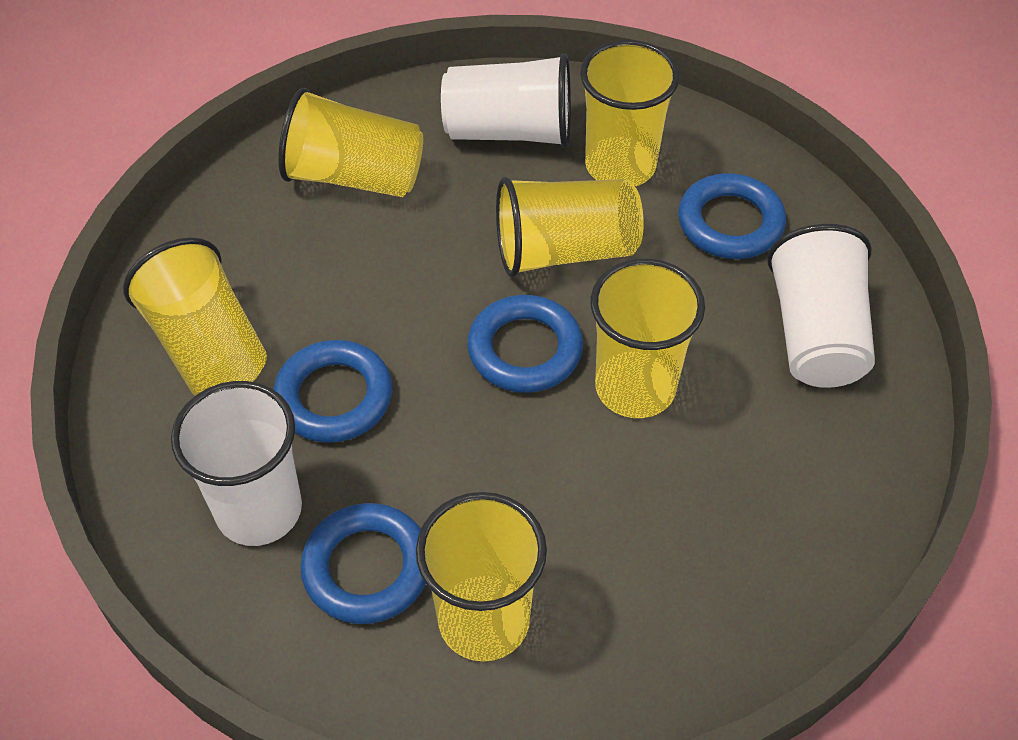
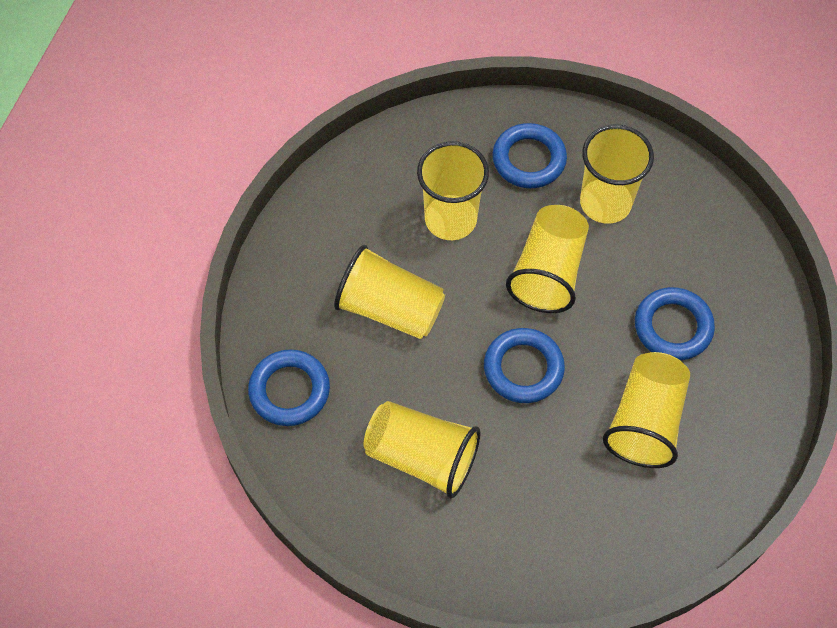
white cup: 3 -> 0

